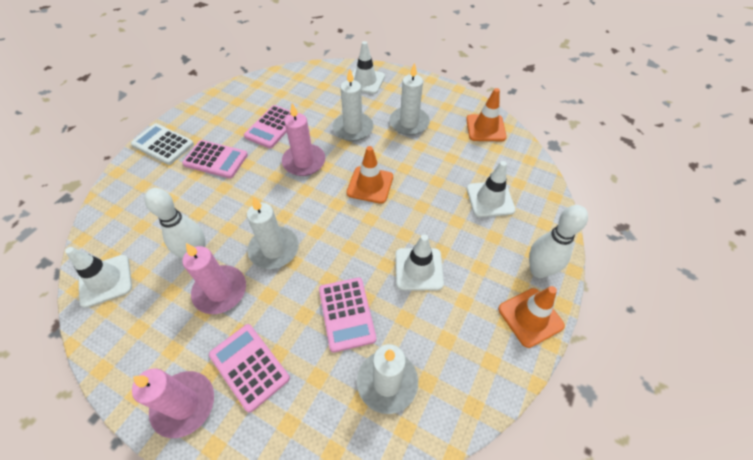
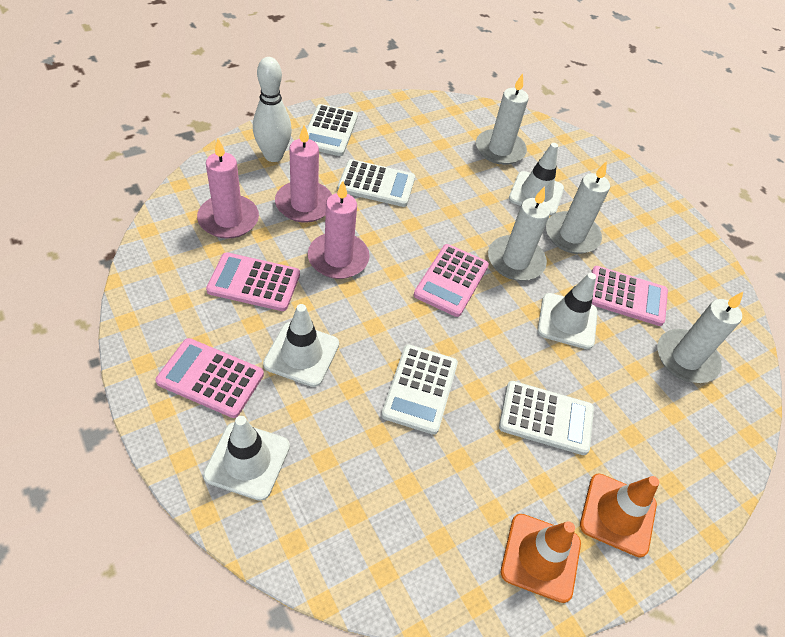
orange traffic cone: 3 -> 2
white bowling pin: 2 -> 1
white calculator: 1 -> 4

